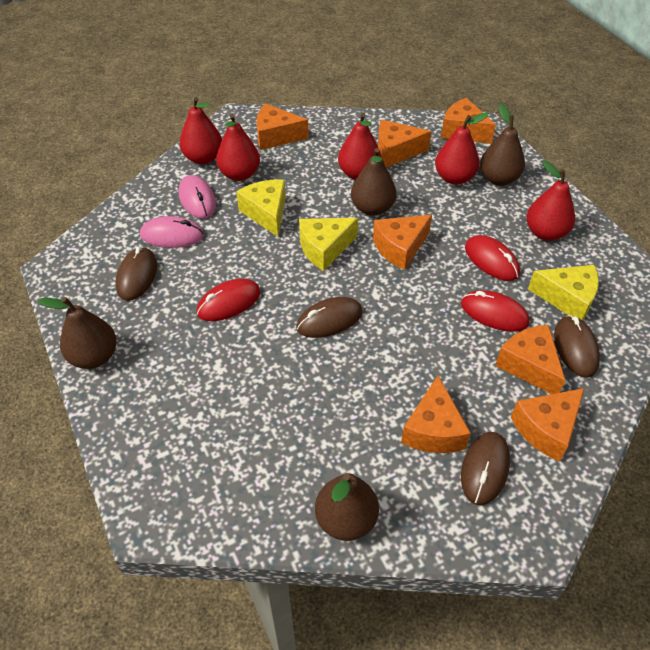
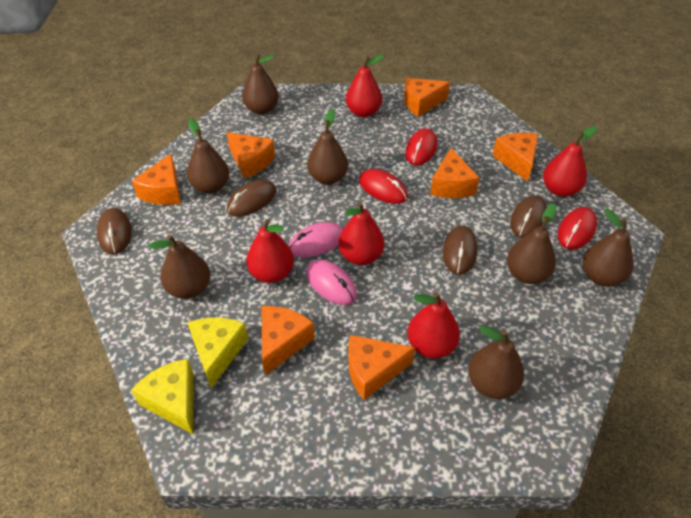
brown pear: 4 -> 7
yellow cheese: 3 -> 2

